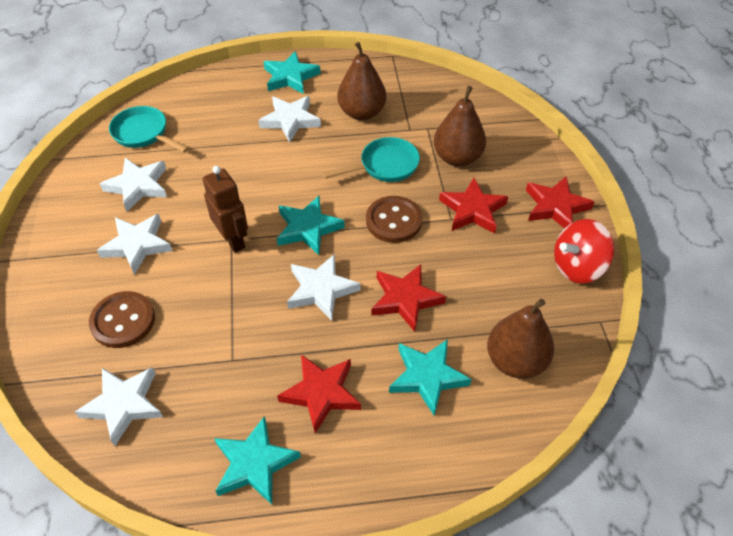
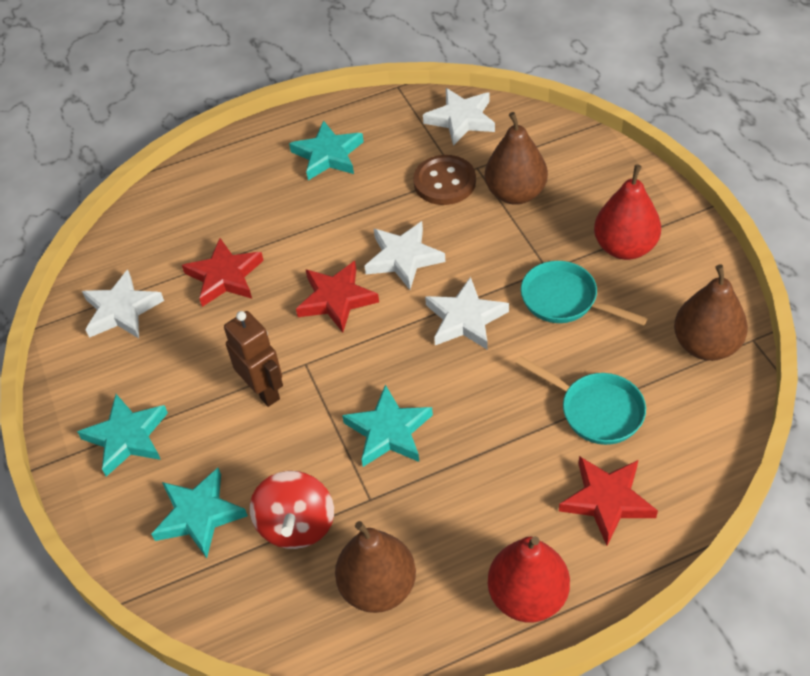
brown button: 2 -> 1
red pear: 0 -> 2
red star: 4 -> 3
white star: 5 -> 4

